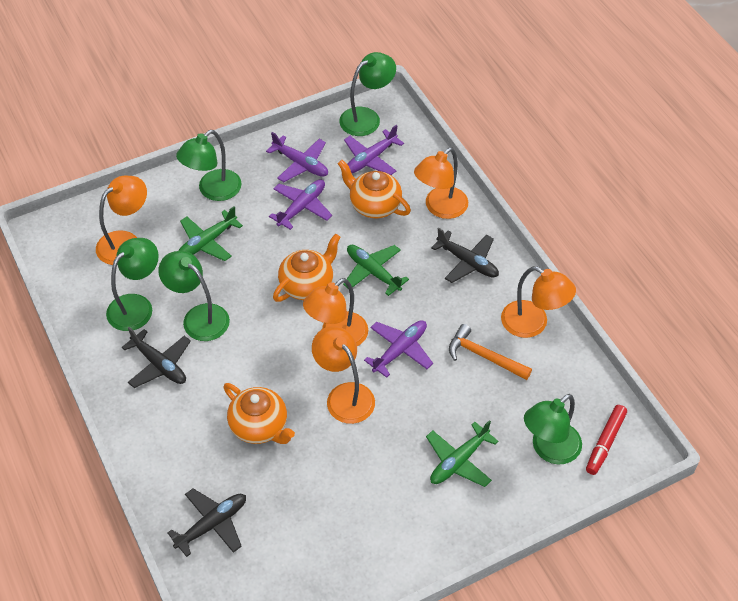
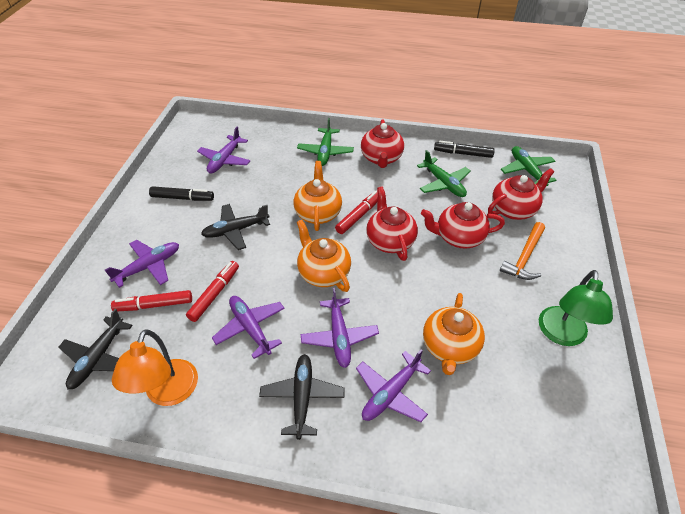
black marker: 0 -> 2
green lamp: 5 -> 1
orange lamp: 5 -> 1
purple plane: 4 -> 5
red marker: 1 -> 3
red teapot: 0 -> 4

